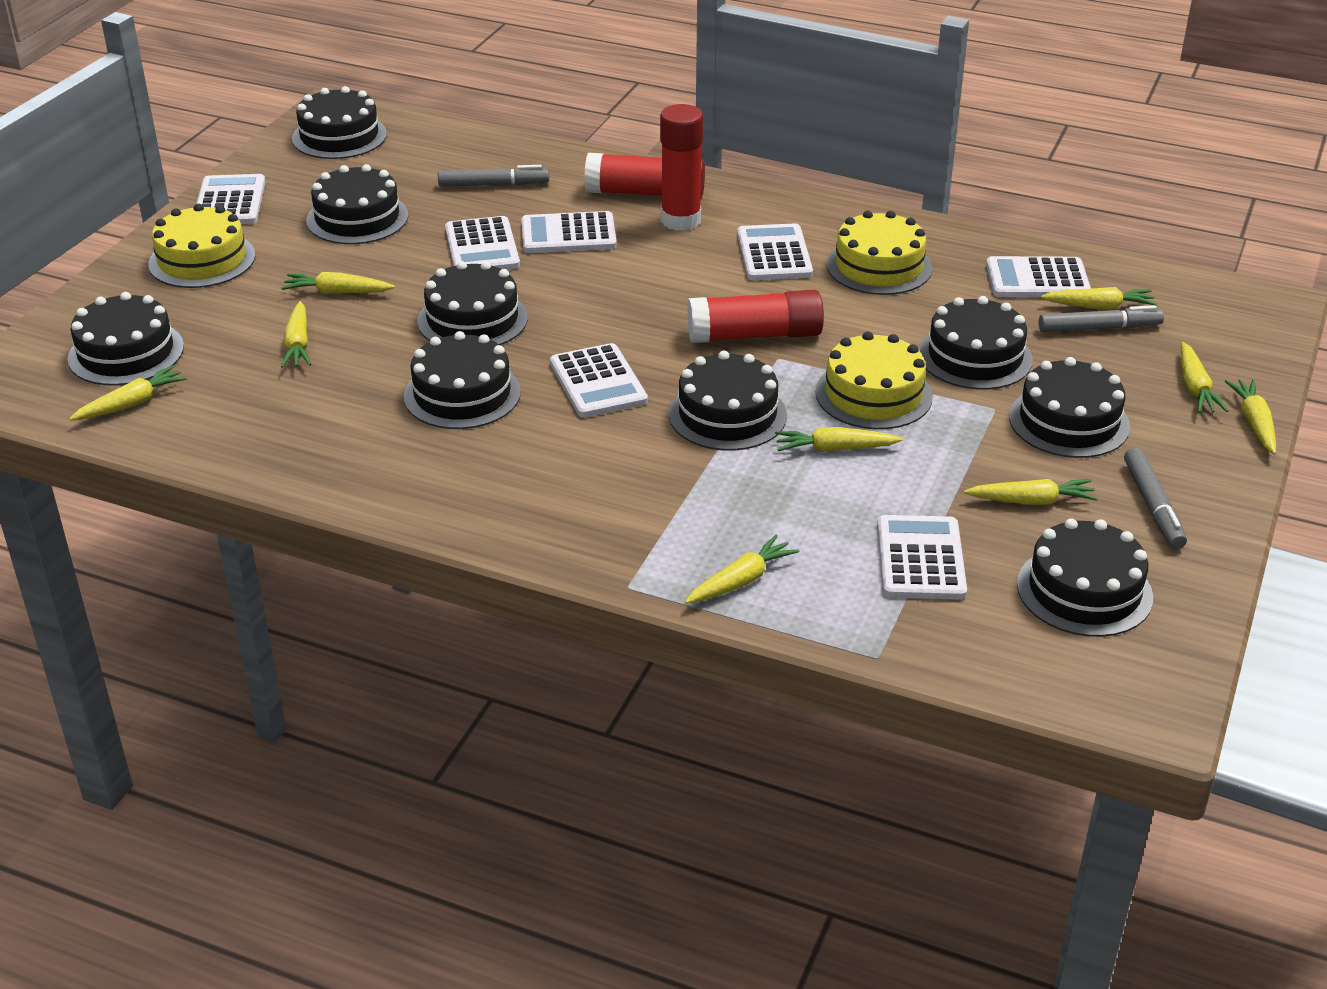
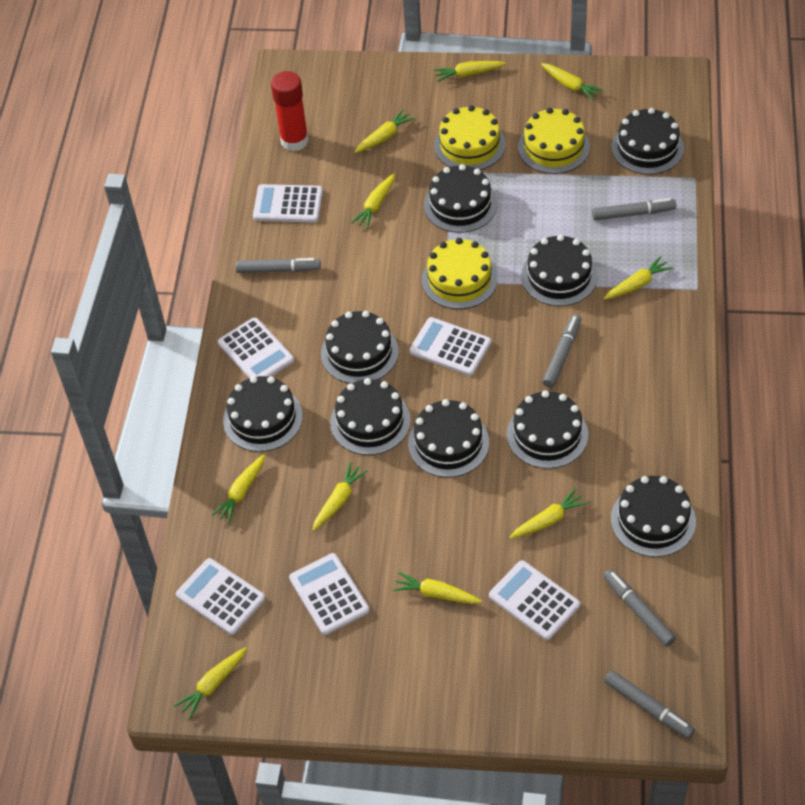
grey marker: 3 -> 5
red glue stick: 3 -> 1
white calculator: 7 -> 6
yellow carrot: 9 -> 10

